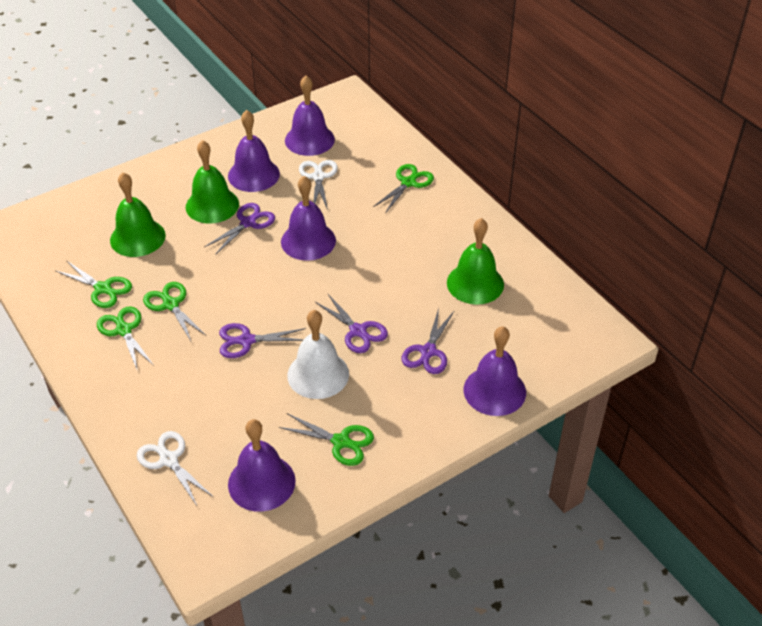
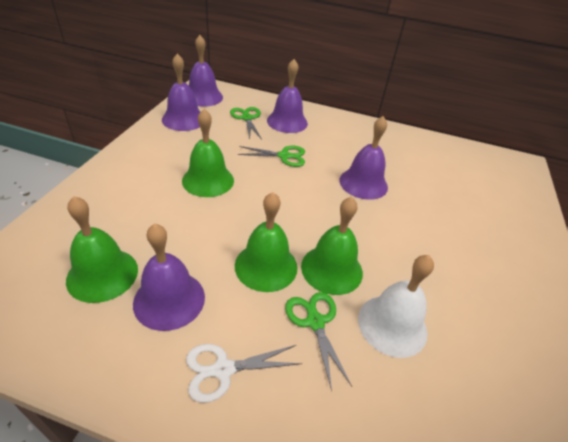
green bell: 3 -> 4
green scissors: 5 -> 3
purple scissors: 4 -> 0
white scissors: 2 -> 1

